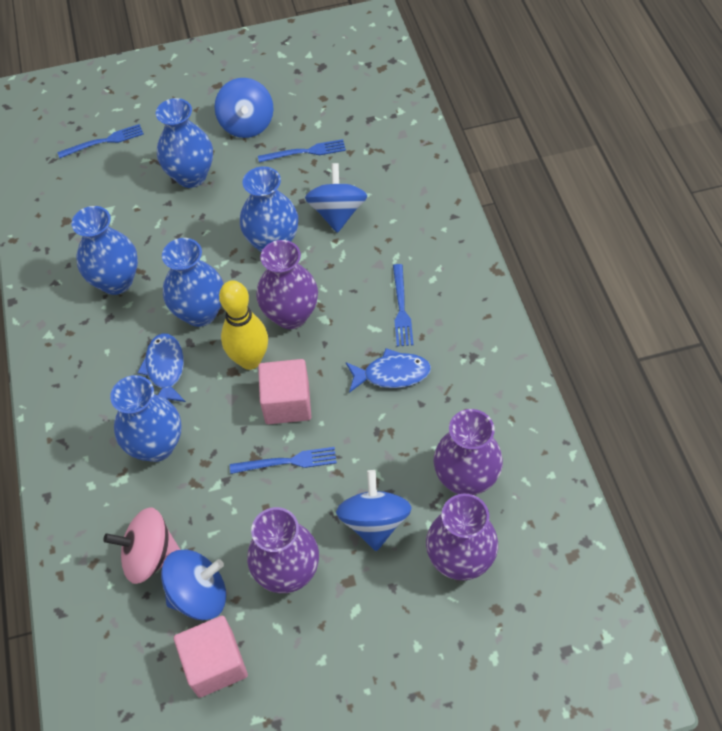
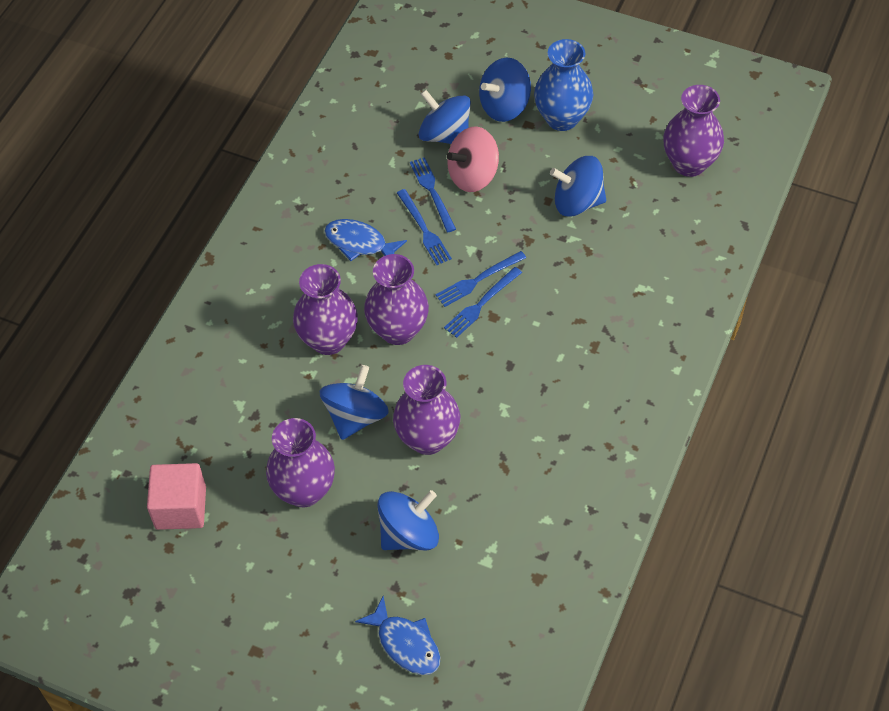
blue spinning top: 4 -> 5
blue vase: 5 -> 1
pink cube: 2 -> 1
purple vase: 4 -> 5
yellow bowling pin: 1 -> 0

